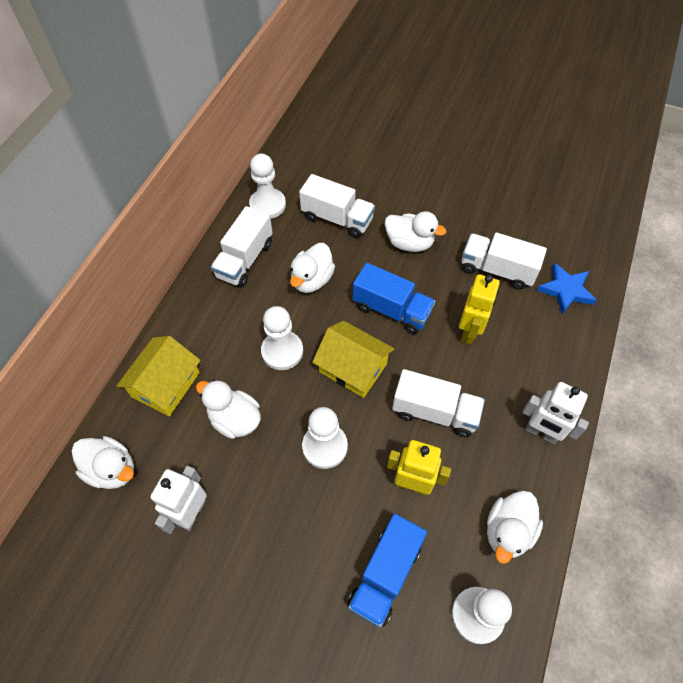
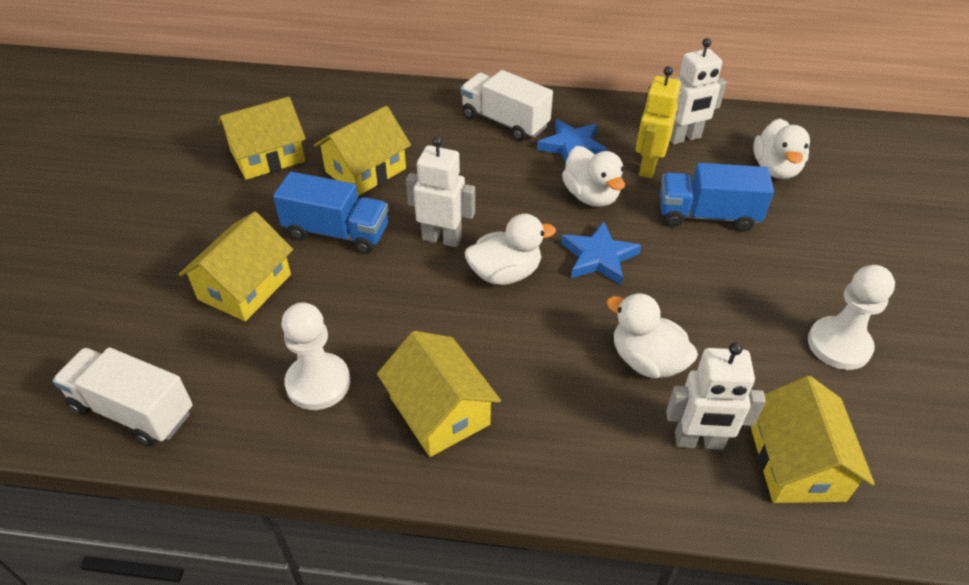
blue star: 1 -> 2
white duck: 5 -> 4
white pawn: 4 -> 2
white robot: 2 -> 3
white truck: 4 -> 2
yellow house: 2 -> 5
yellow robot: 2 -> 1

